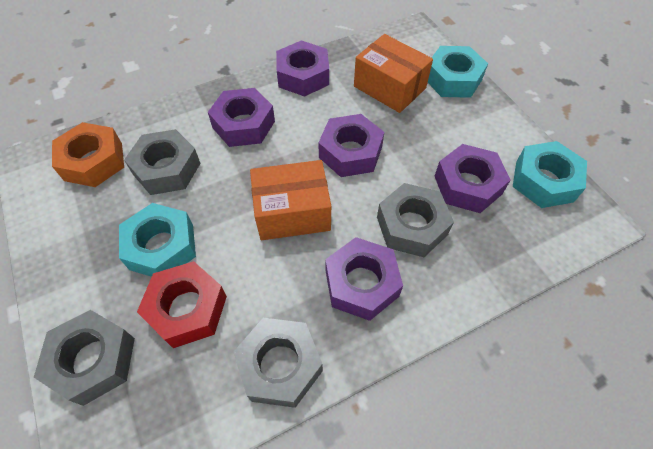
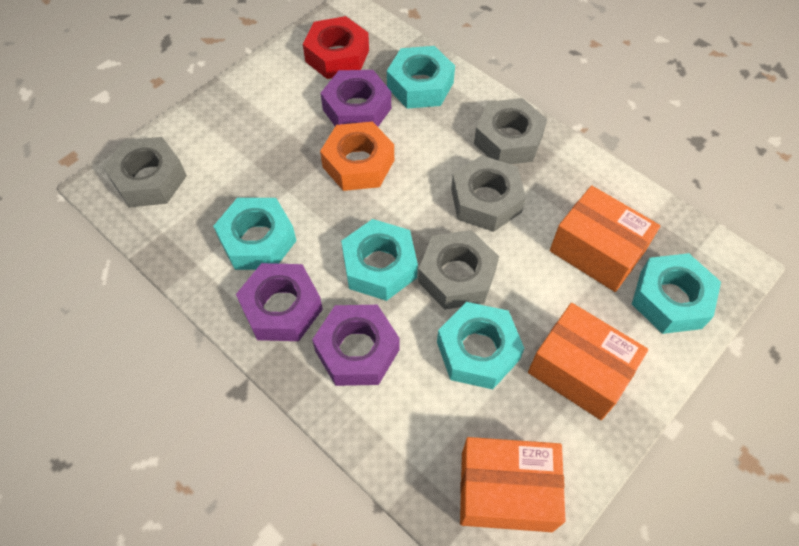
orange box: 2 -> 3
purple nut: 5 -> 3
turquoise nut: 3 -> 5

